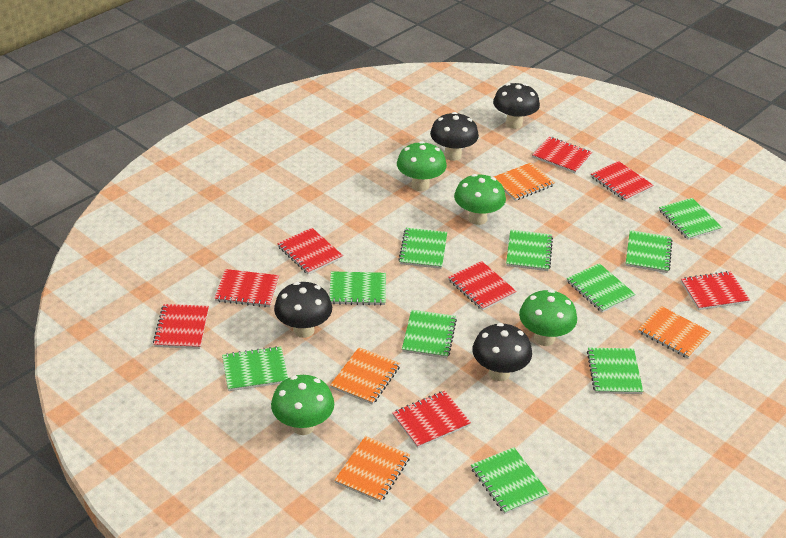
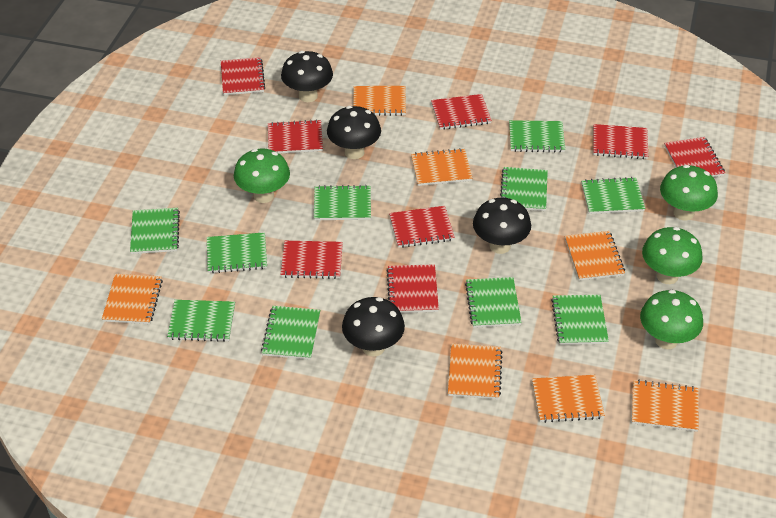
orange notebook: 4 -> 7

